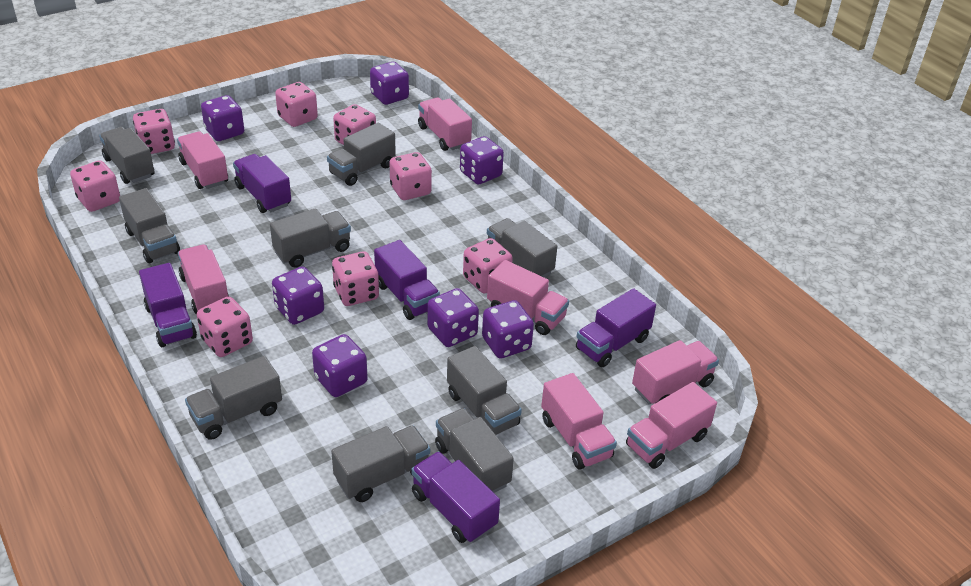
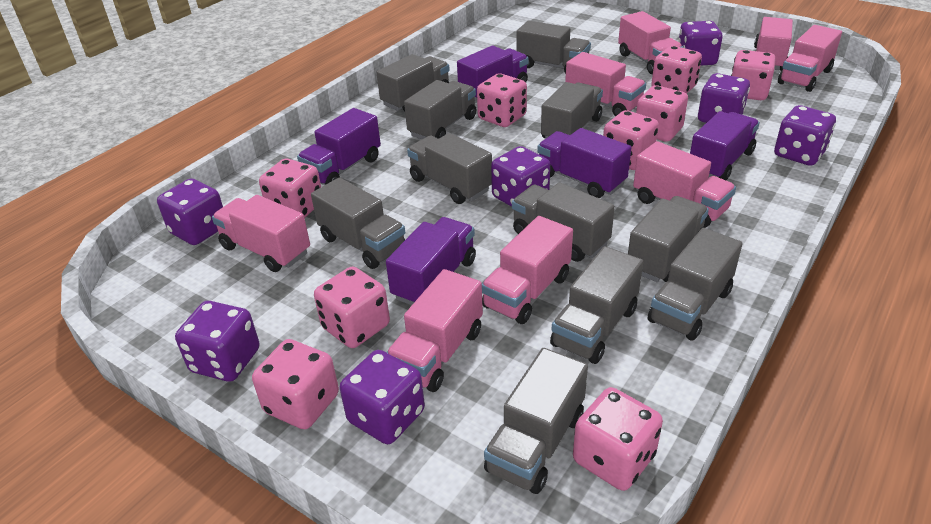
grey truck: 9 -> 11
pink dice: 8 -> 9
pink truck: 7 -> 8

